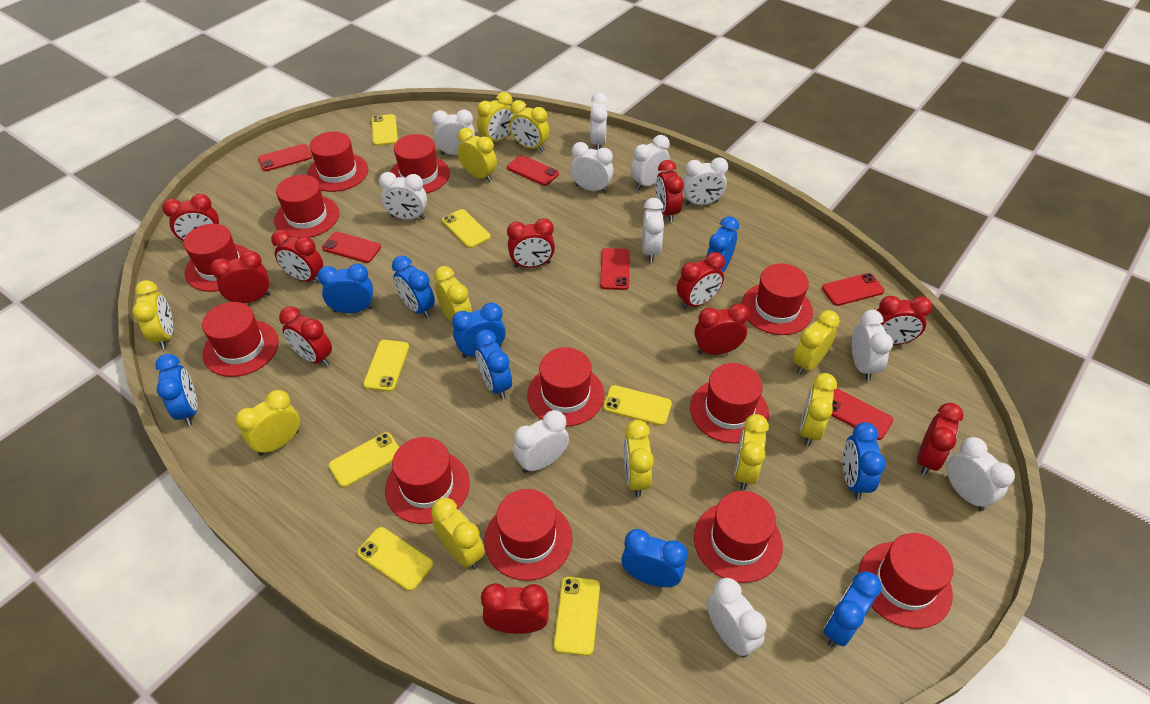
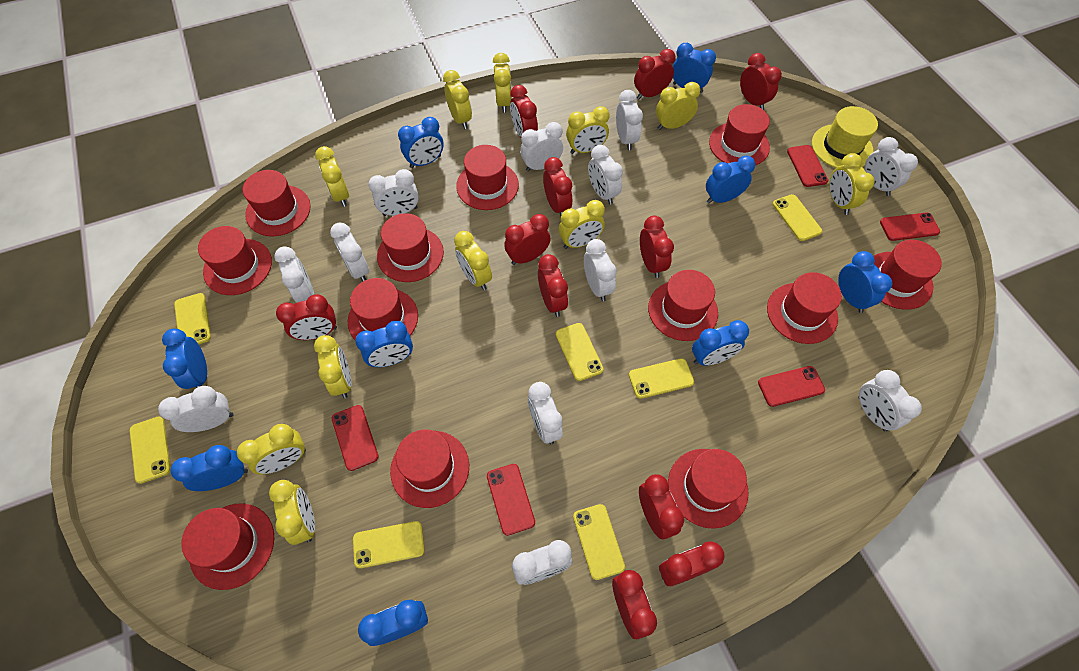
red phone: 6 -> 5
white clock: 11 -> 12
yellow hat: 0 -> 1

